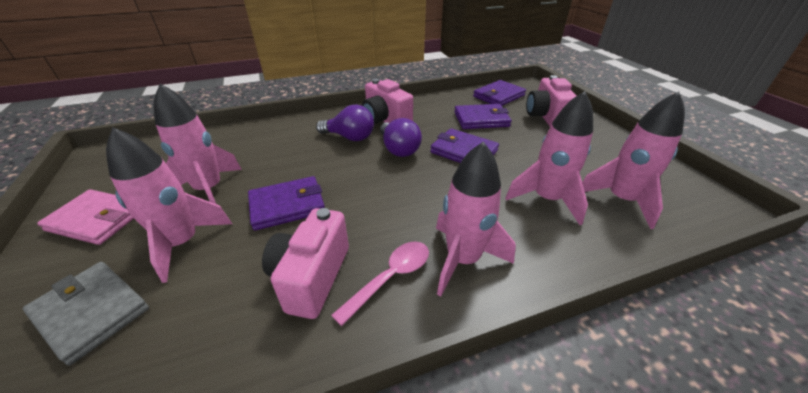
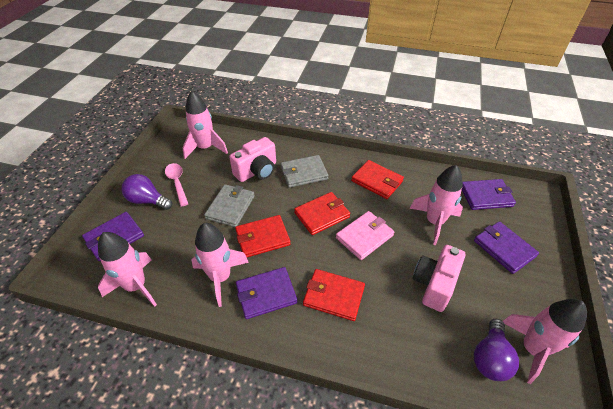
grey wallet: 1 -> 2
pink camera: 3 -> 2
red wallet: 0 -> 4

